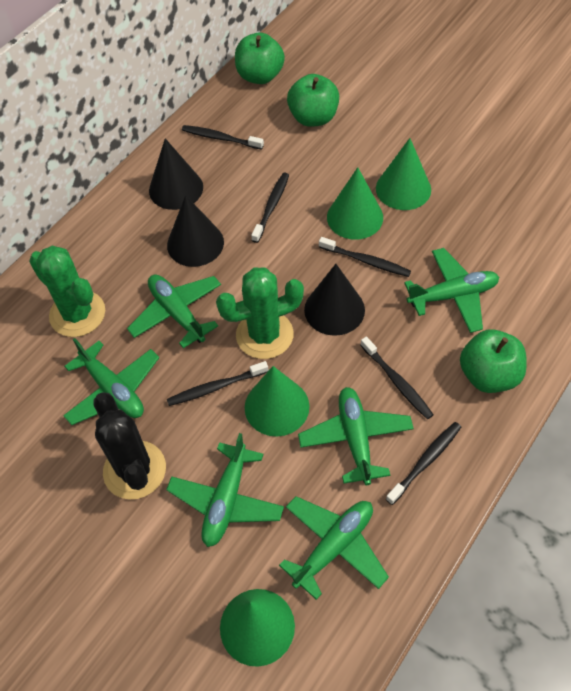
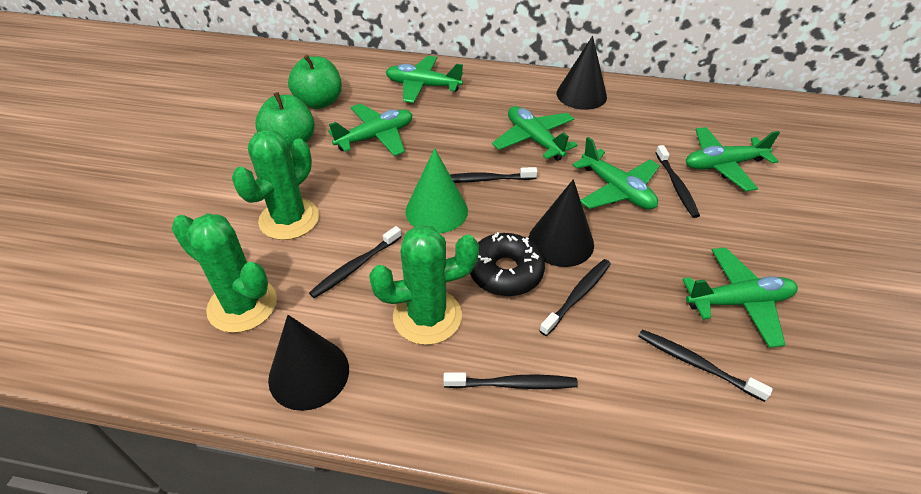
black cactus: 1 -> 0
black donut: 0 -> 1
green apple: 3 -> 2
green cactus: 2 -> 3
green cone: 4 -> 1

